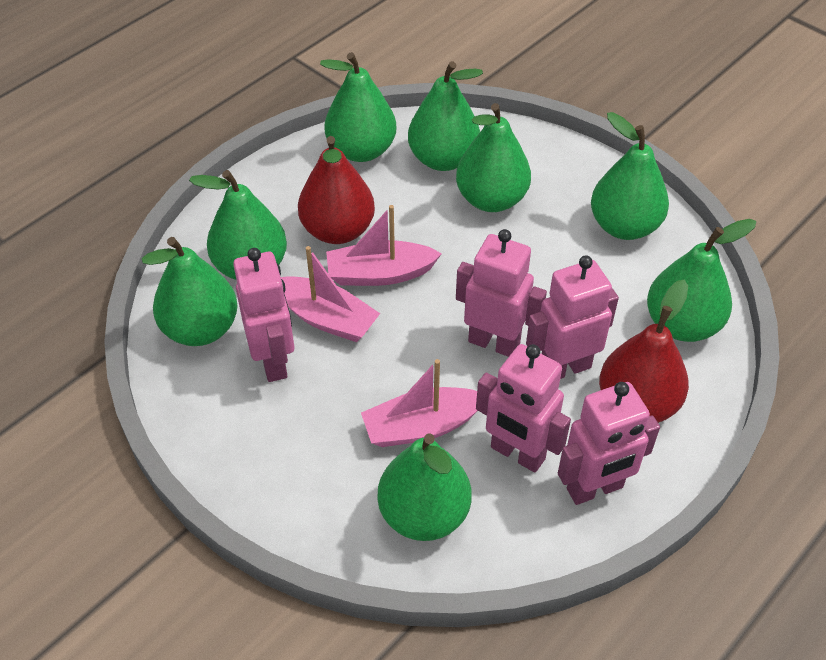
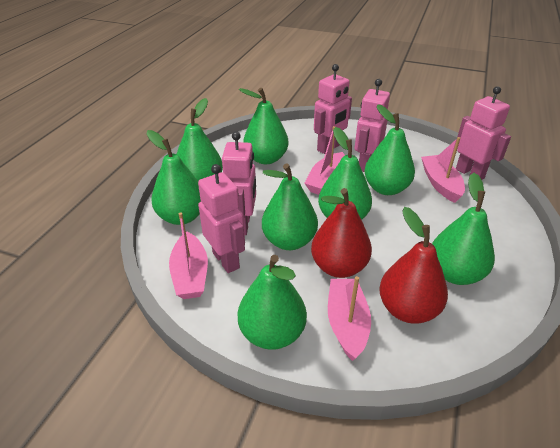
pink boat: 3 -> 4

